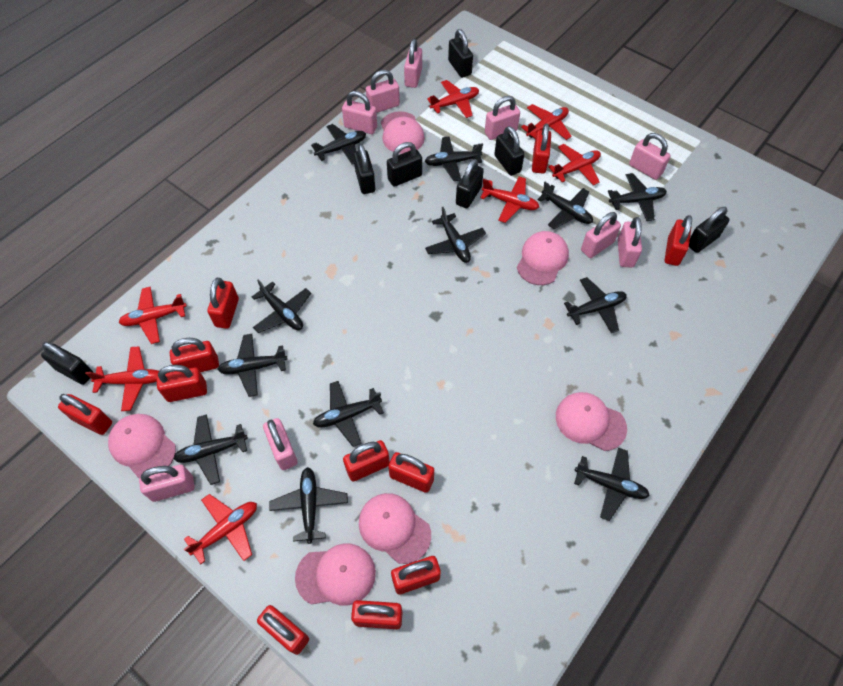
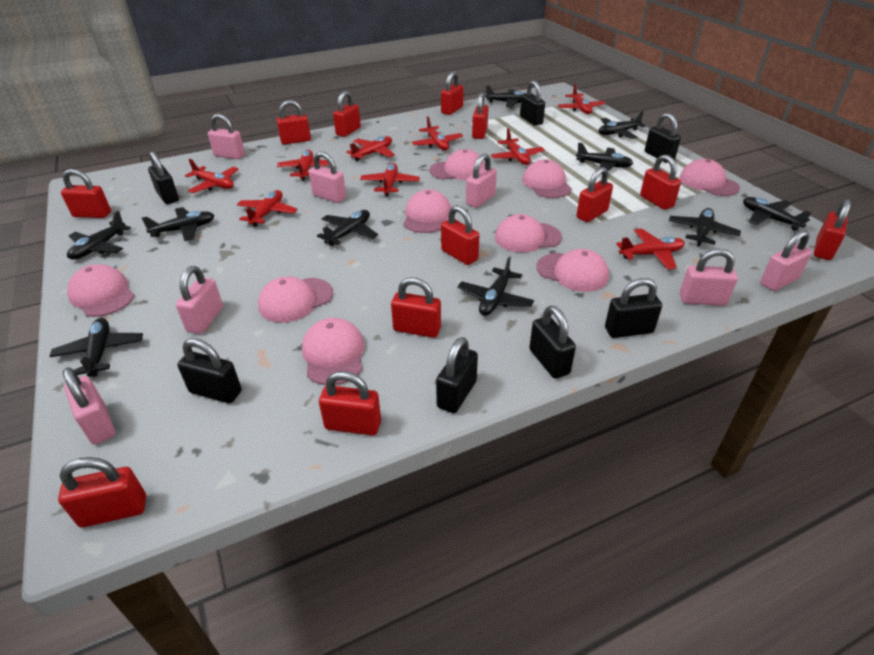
black plane: 12 -> 10
pink cap: 6 -> 9
pink padlock: 9 -> 7
red padlock: 11 -> 12
red plane: 7 -> 9

